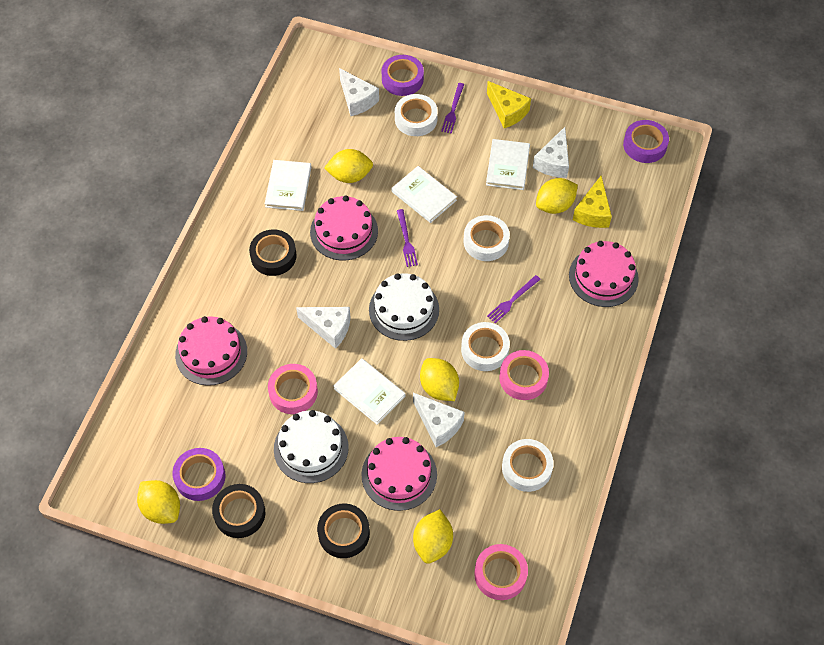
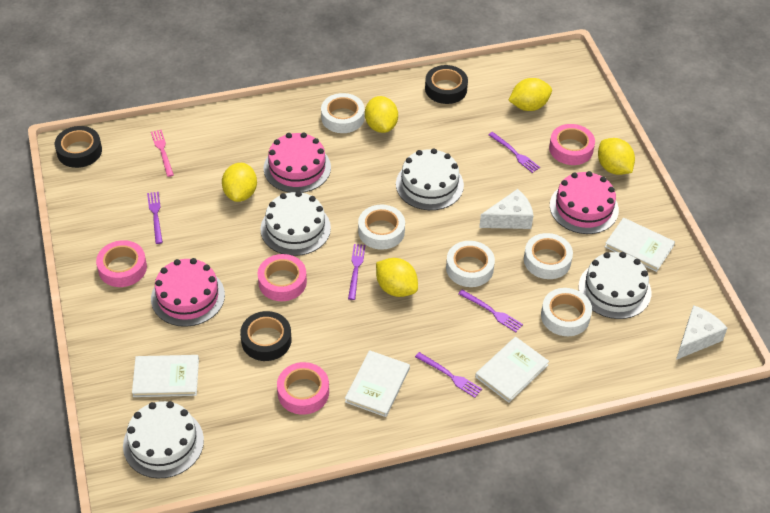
pink cake: 4 -> 3
pink fork: 0 -> 1
pink tape: 3 -> 4
purple fork: 3 -> 5
purple tape: 3 -> 0
white cake: 2 -> 4
white cheese: 4 -> 2
white tape: 4 -> 5
yellow cheese: 2 -> 0

